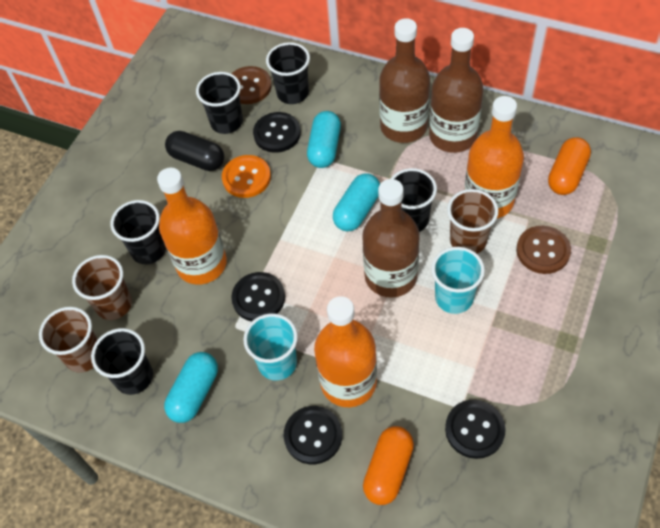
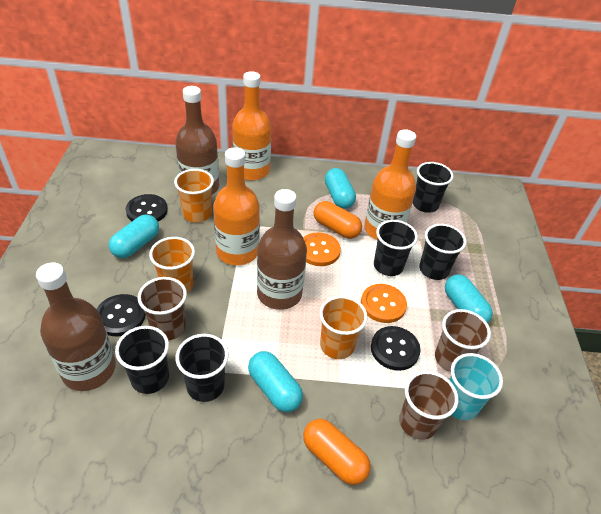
black button: 4 -> 3
black capsule: 1 -> 0
brown button: 2 -> 0
orange button: 1 -> 2
orange cup: 0 -> 3
turquoise capsule: 3 -> 4
turquoise cup: 2 -> 1

